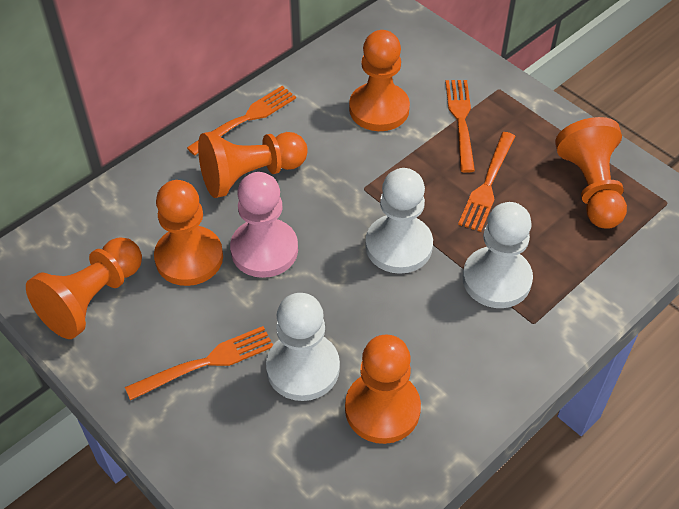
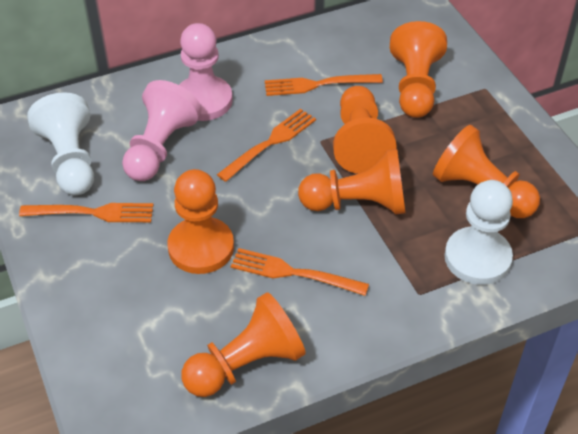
pink pawn: 1 -> 2
white pawn: 3 -> 2

